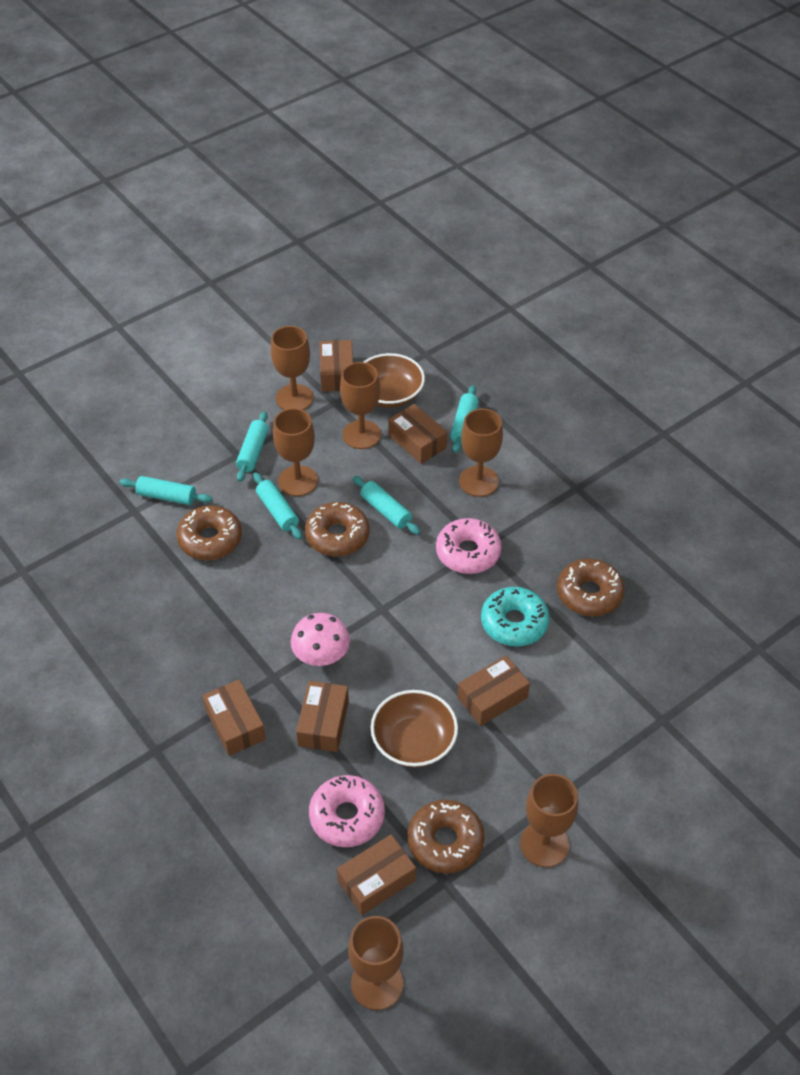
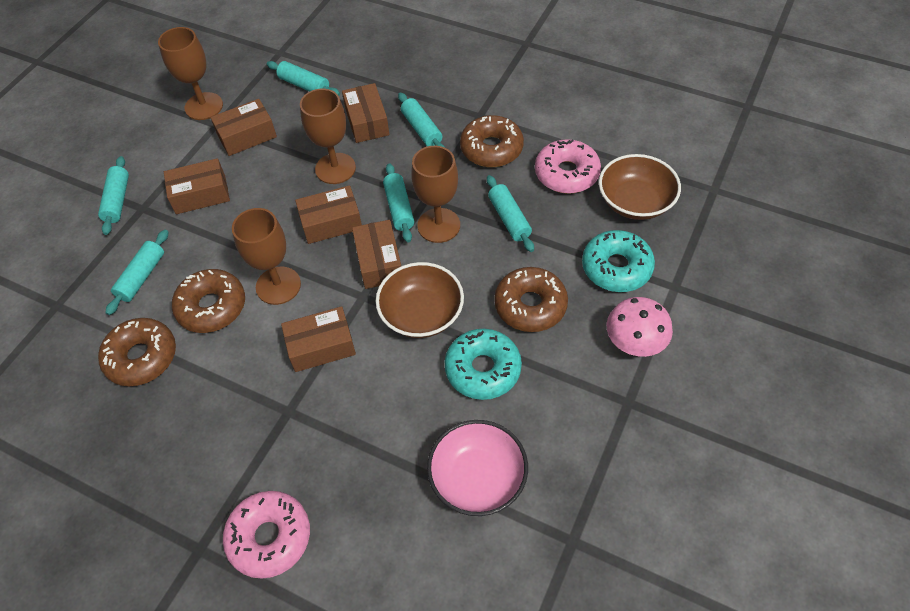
brown goblet: 6 -> 4
pink bowl: 0 -> 1
turquoise donut: 1 -> 2
turquoise rolling pin: 5 -> 6

